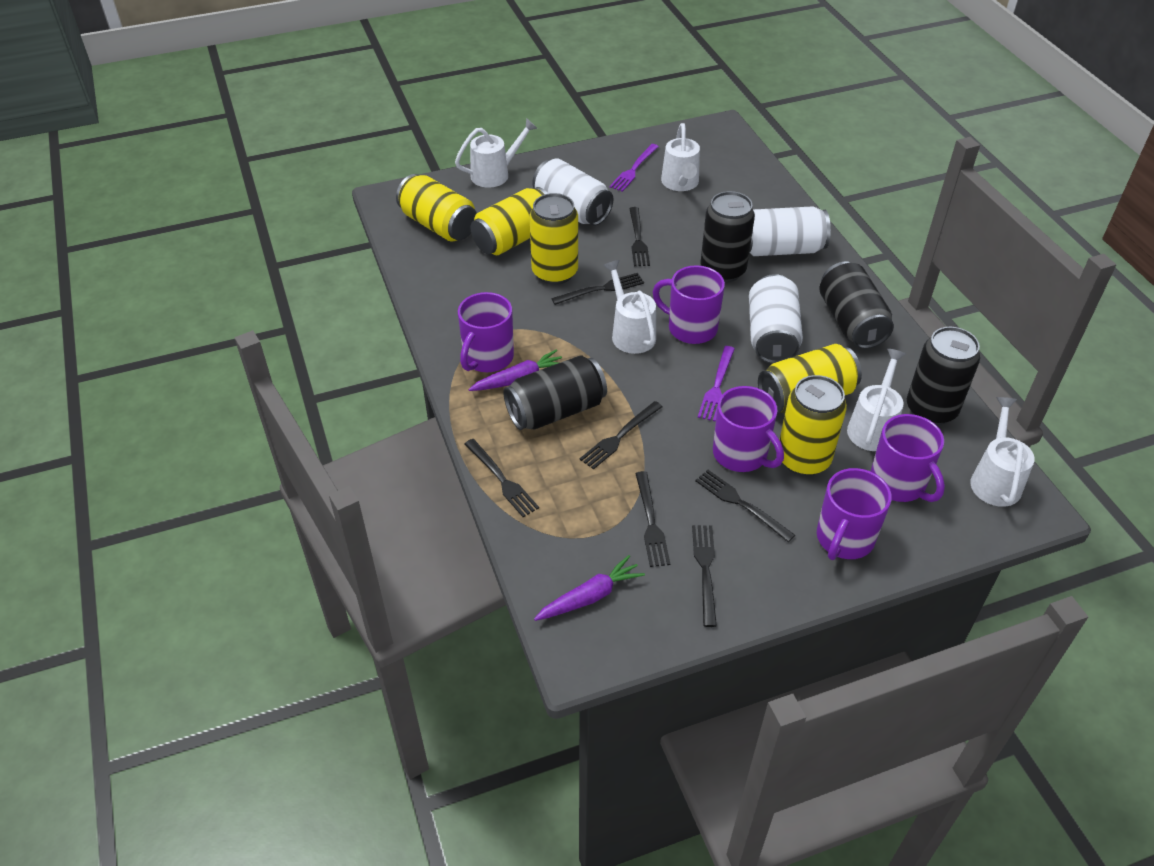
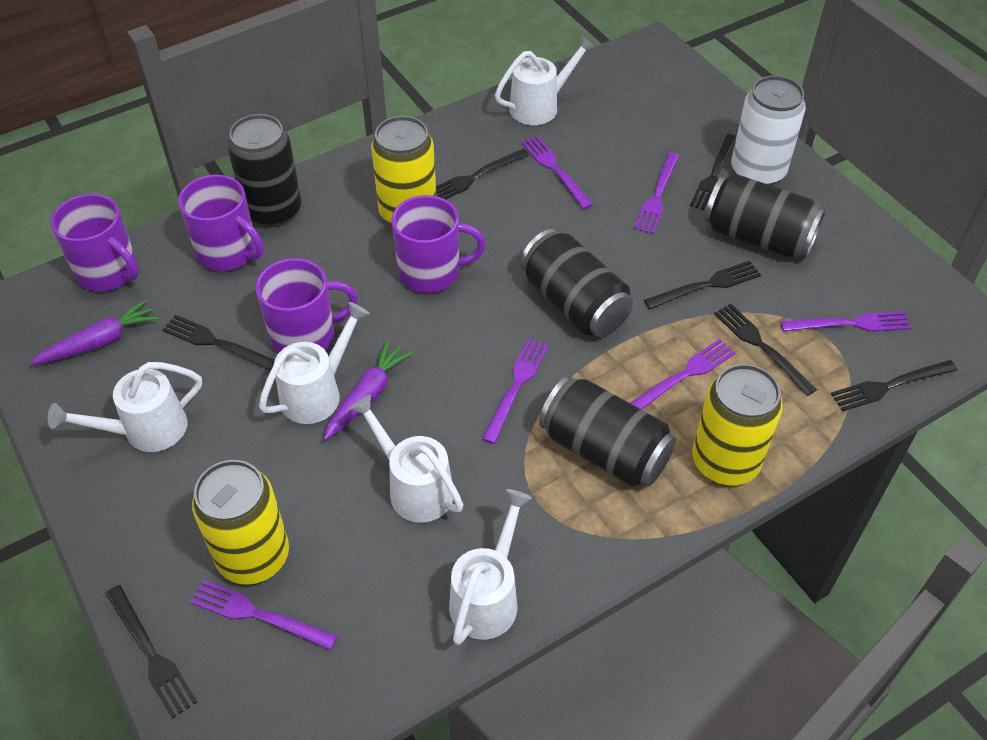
purple fork: 2 -> 6
purple mug: 5 -> 4
white can: 3 -> 1
yellow can: 5 -> 3

